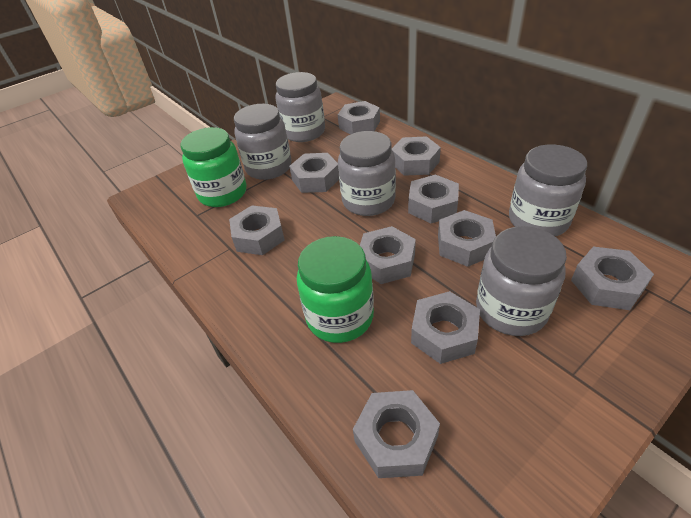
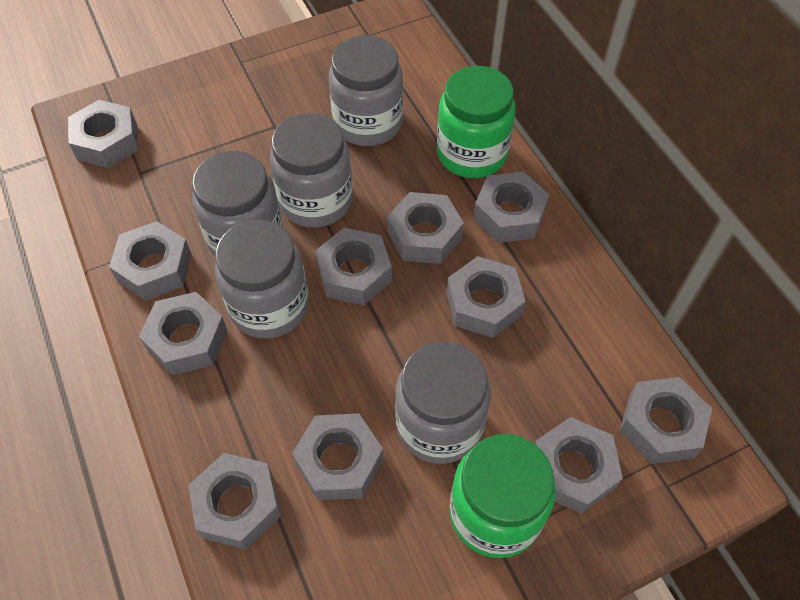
grey nut: 10 -> 11

